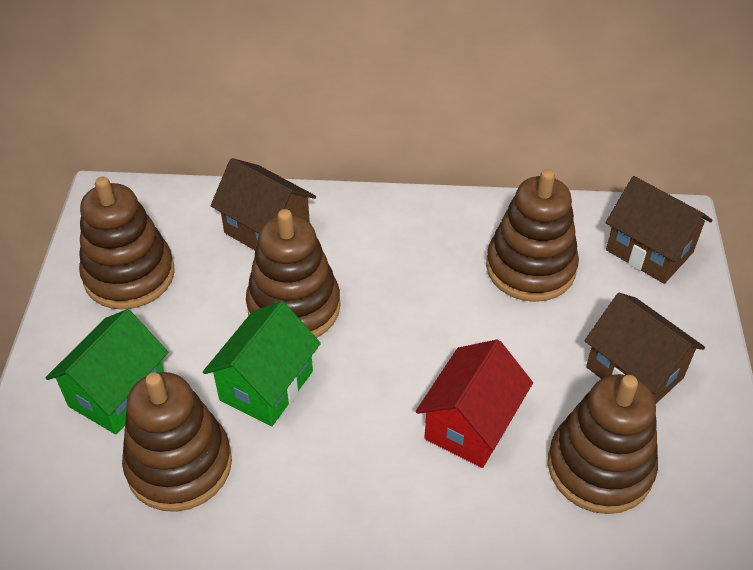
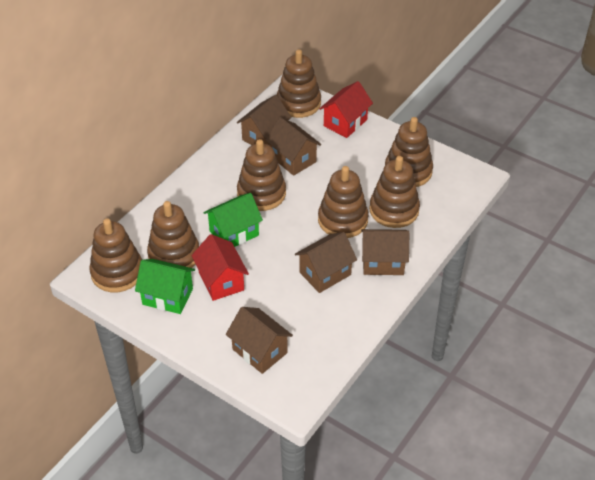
brown house: 3 -> 5
brown stacking toy: 5 -> 7
red house: 1 -> 2

